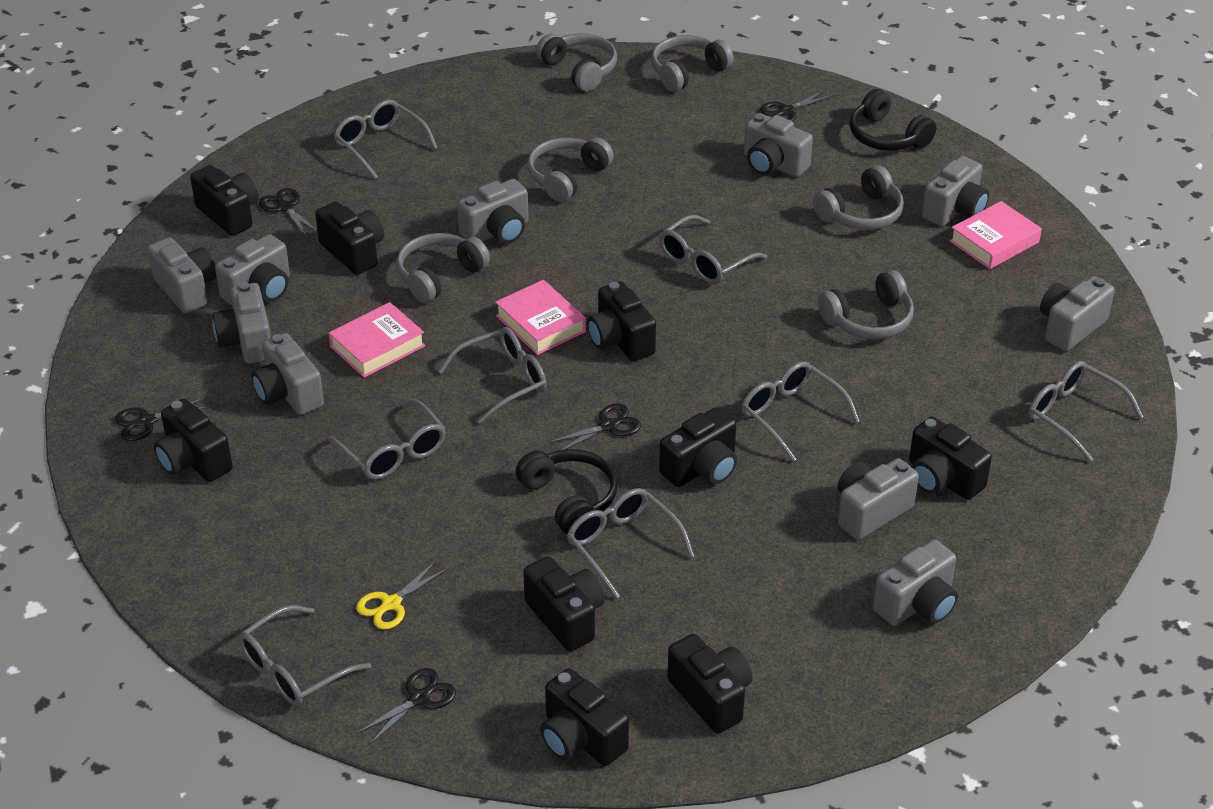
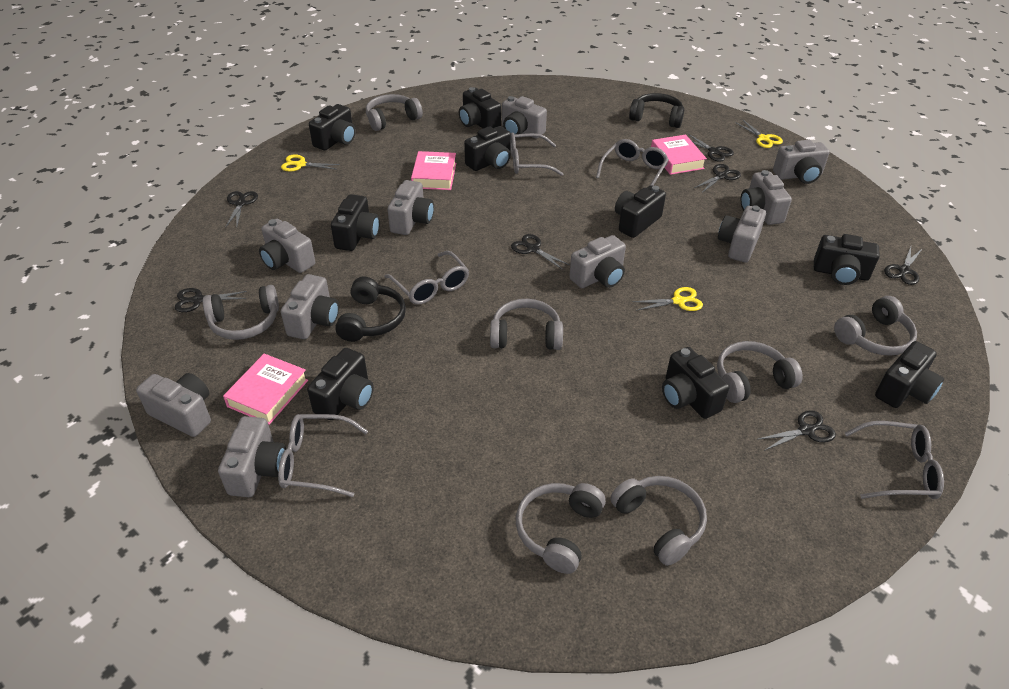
black scissors: 5 -> 7
grey glasses: 8 -> 5
grey headphones: 6 -> 7
yellow scissors: 1 -> 3

